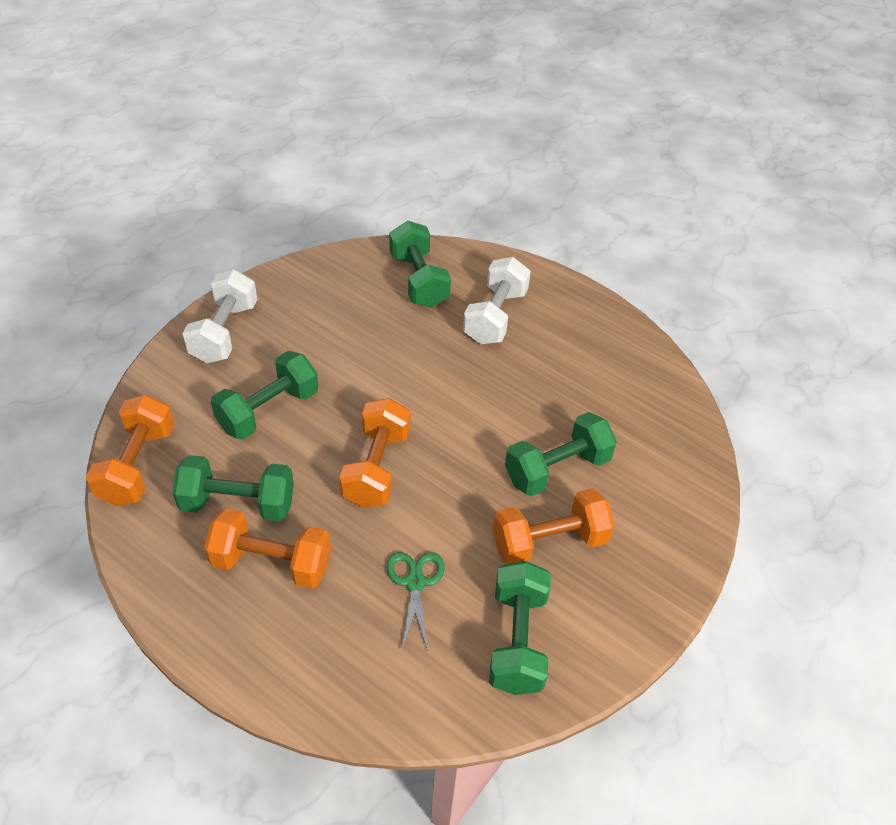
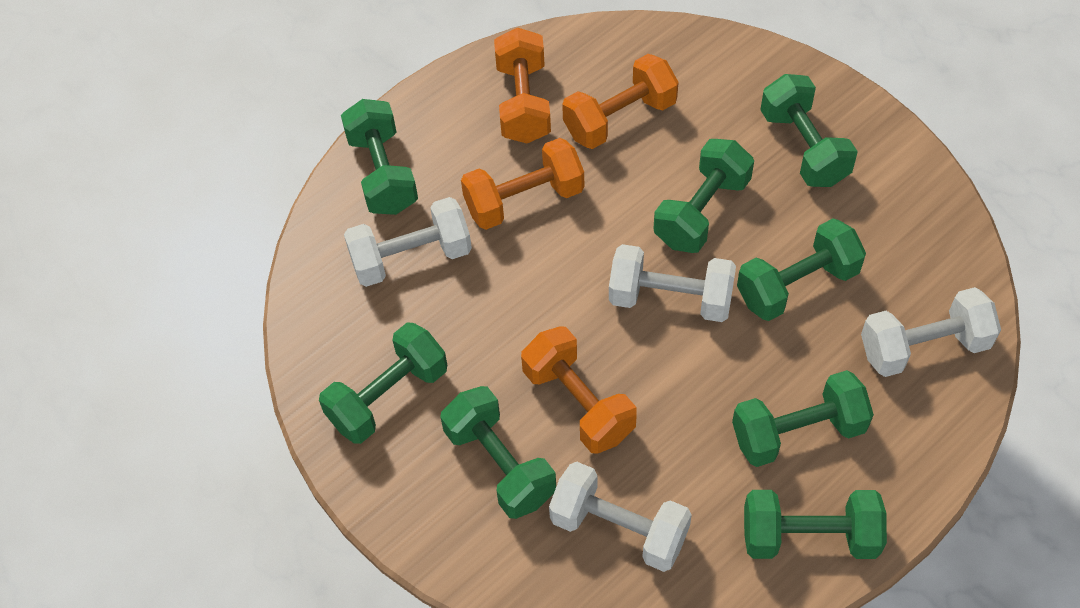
green dumbbell: 5 -> 8
green scissors: 1 -> 0
white dumbbell: 2 -> 4

